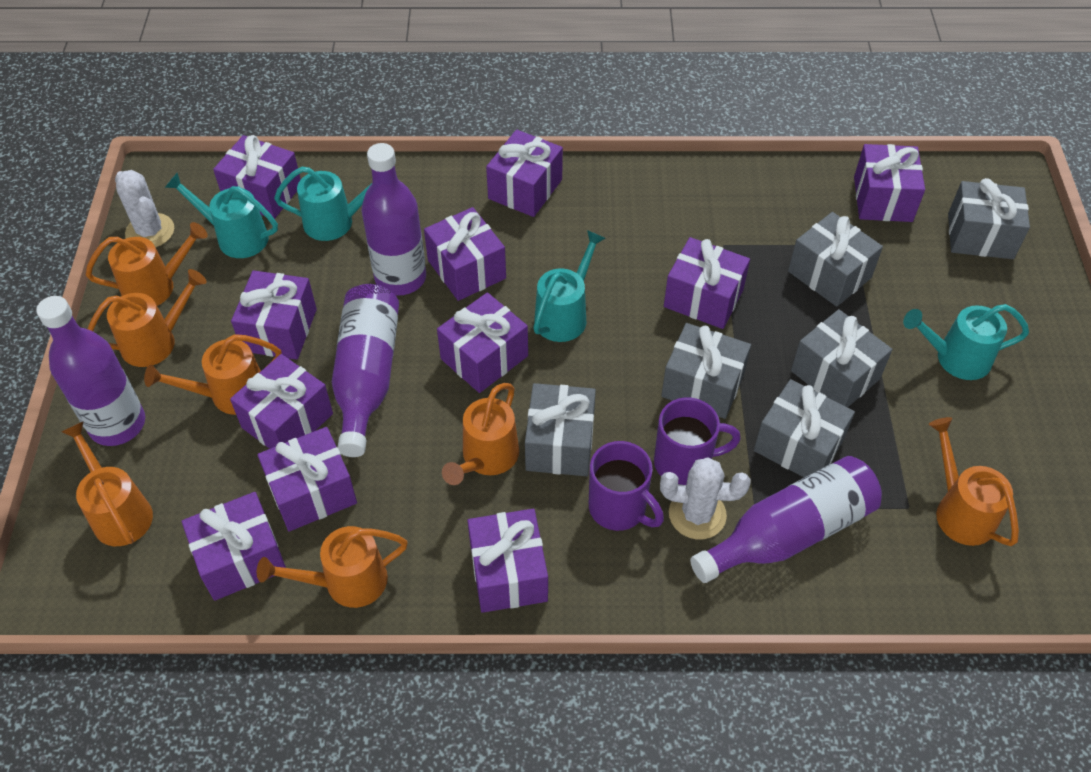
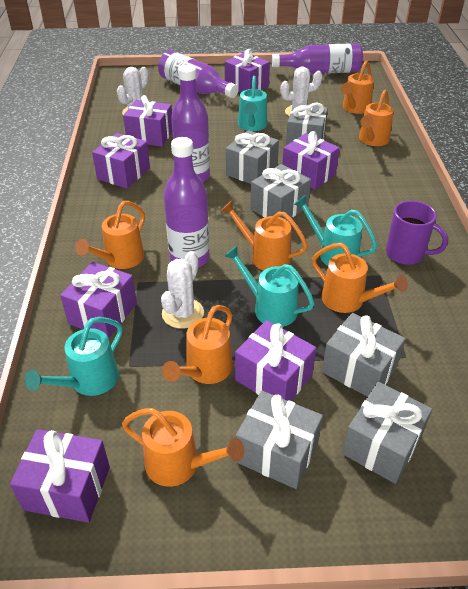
purple gift: 11 -> 7
purple mug: 2 -> 1
white cactus: 2 -> 3

